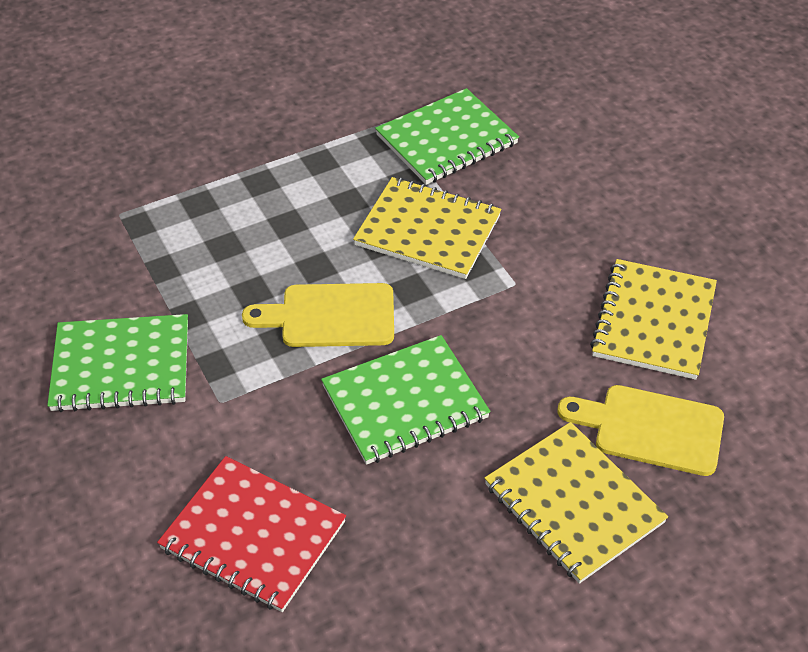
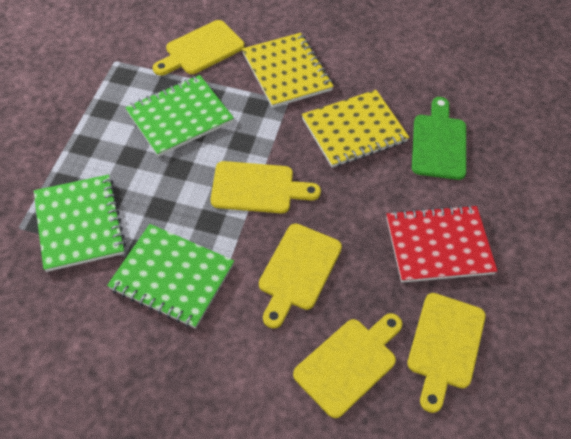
green cutting board: 0 -> 1
yellow cutting board: 2 -> 5
yellow notebook: 3 -> 2

